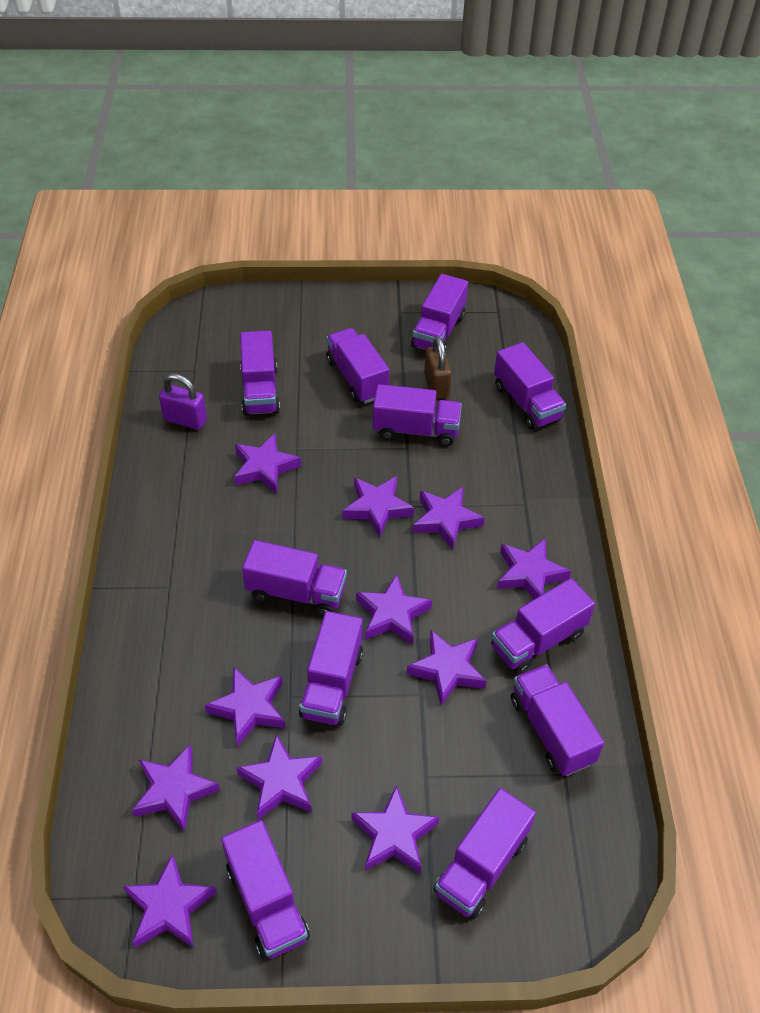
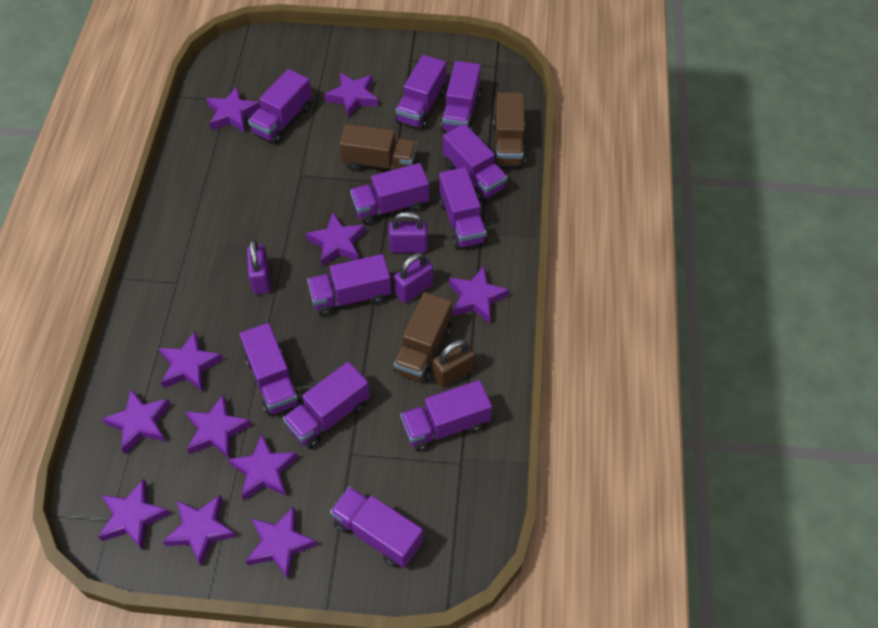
brown truck: 0 -> 3
purple padlock: 1 -> 3

